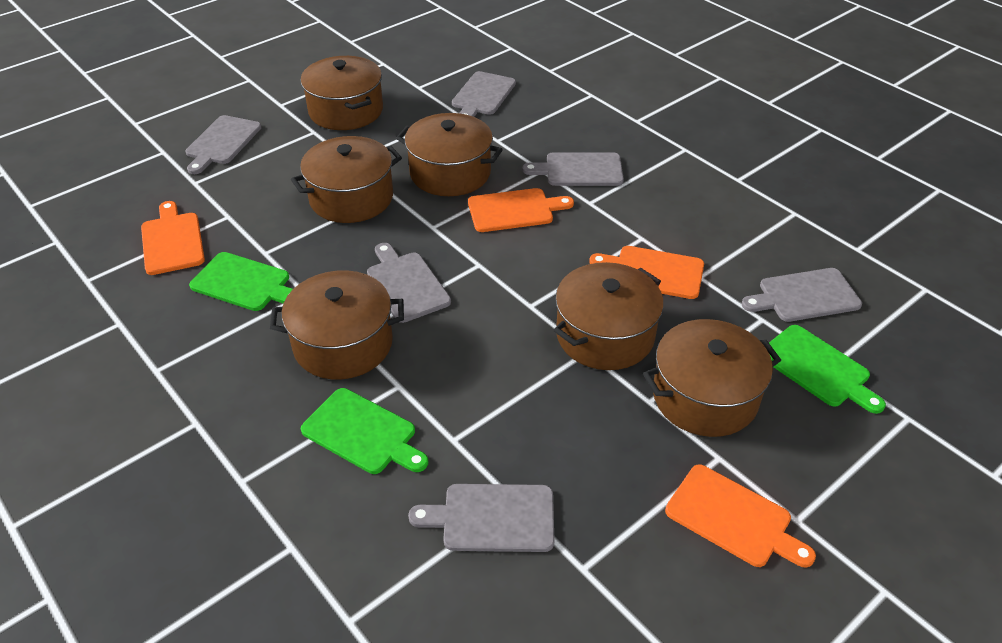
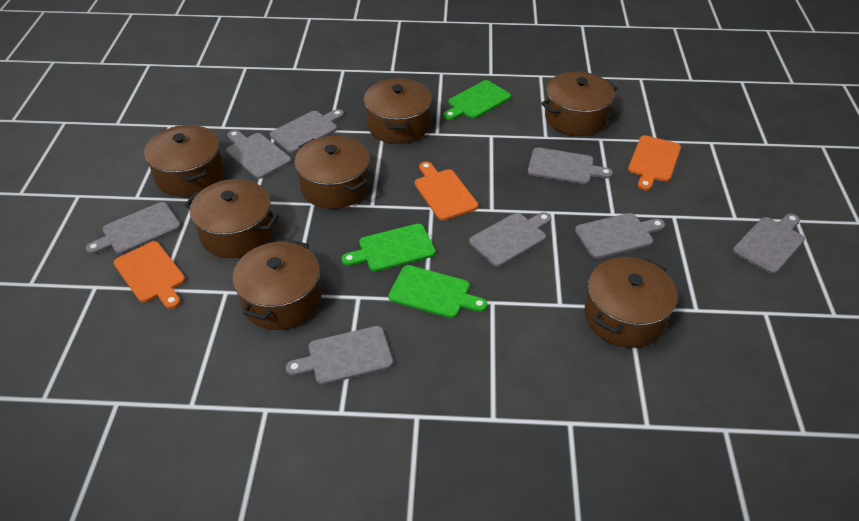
brown pot: 6 -> 7
grey cutting board: 6 -> 8
orange cutting board: 4 -> 3

